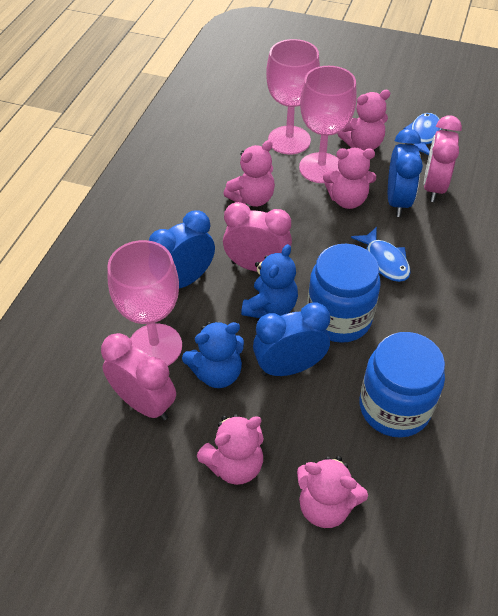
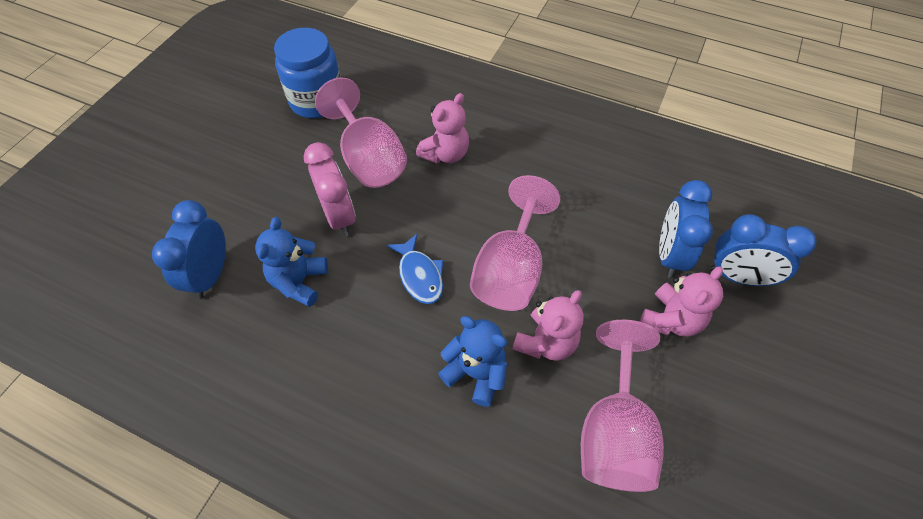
blue fish: 2 -> 1
blue jar: 2 -> 1
pink clock: 3 -> 1
pink teddy bear: 5 -> 3

